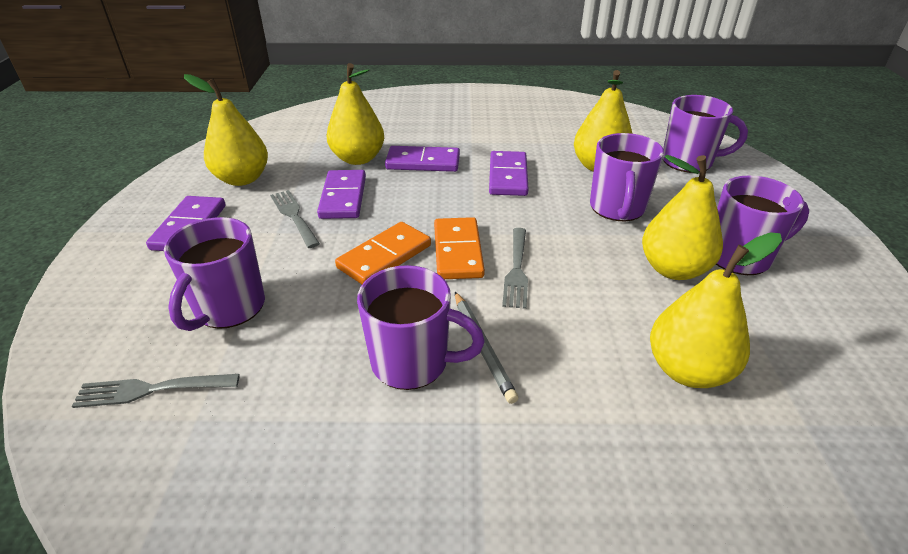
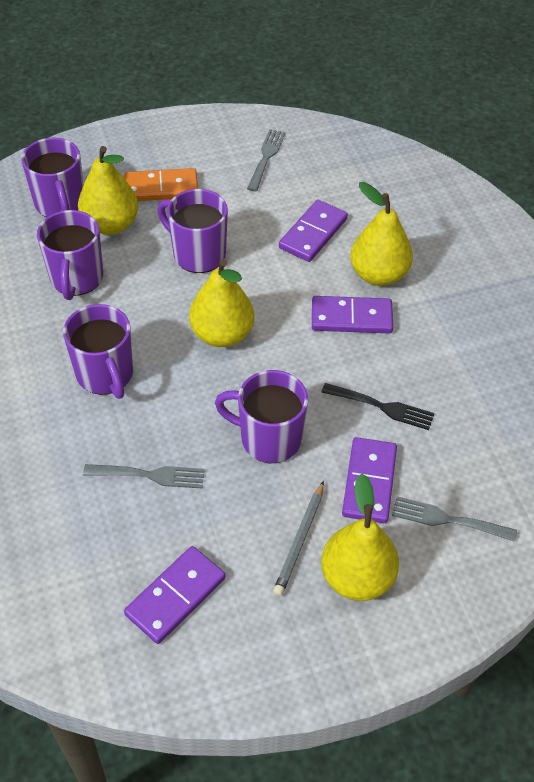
black fork: 0 -> 1
orange domino: 2 -> 1
yellow pear: 5 -> 4

